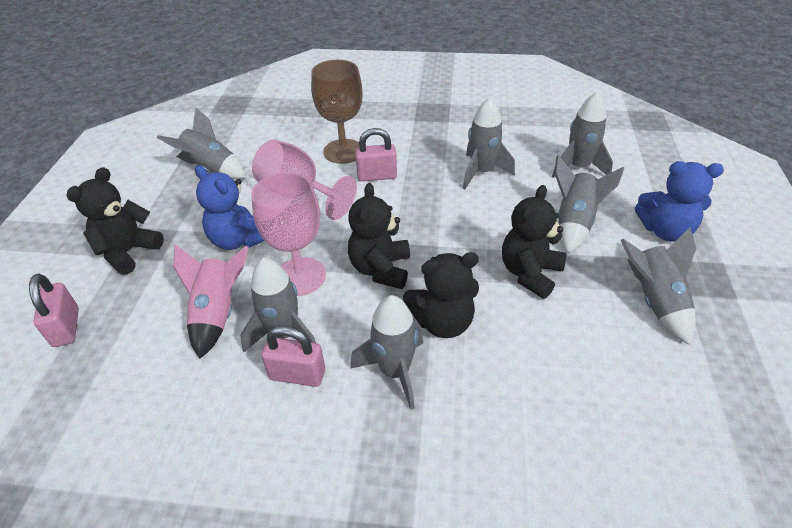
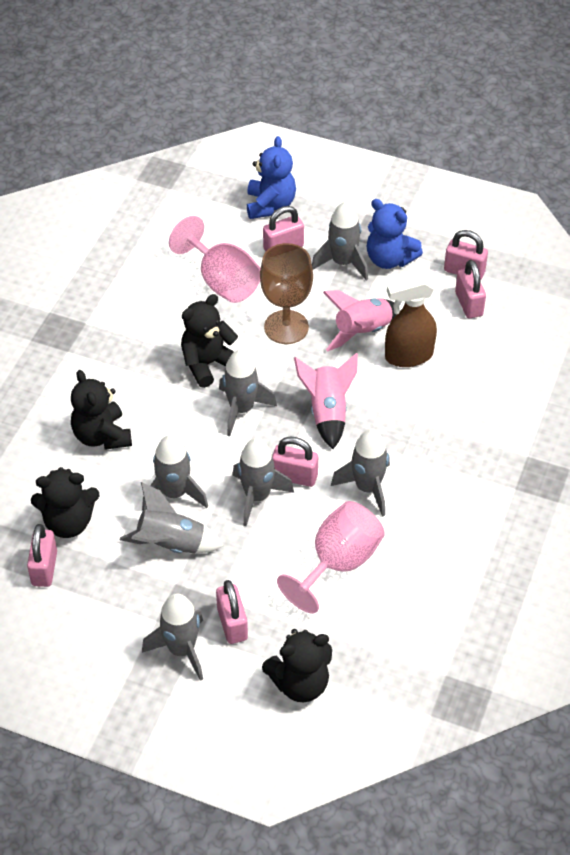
brown spray bottle: 0 -> 1
pink padlock: 3 -> 6
pink rocket: 1 -> 2

